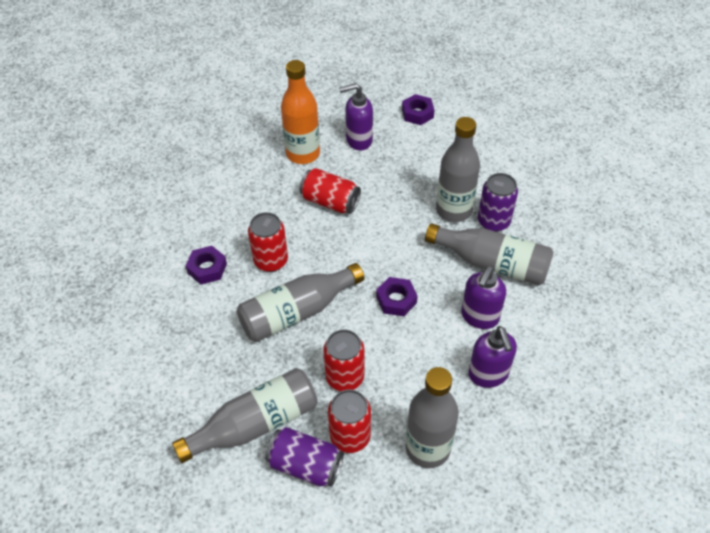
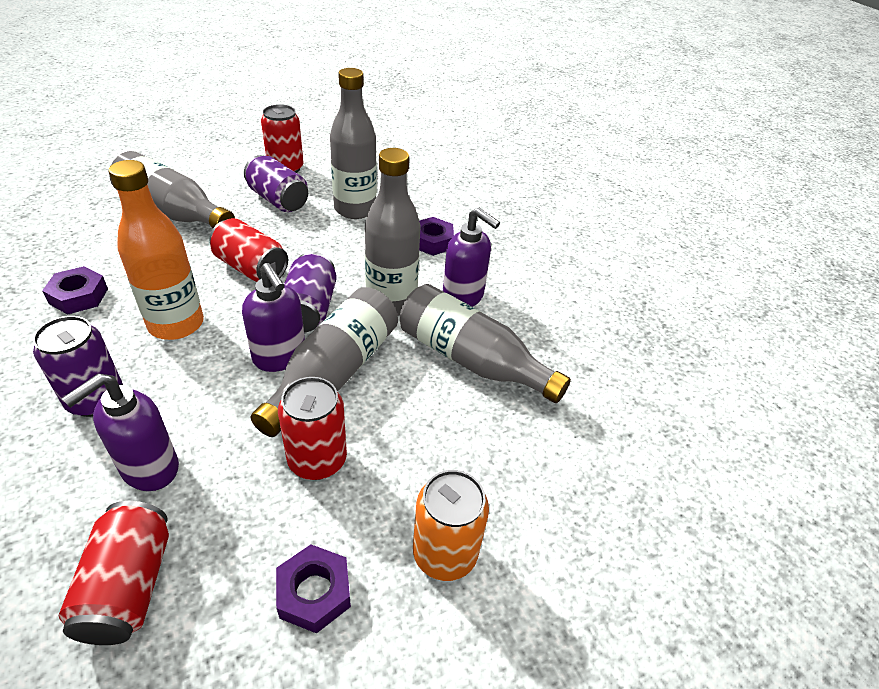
orange can: 0 -> 1
purple can: 2 -> 3

